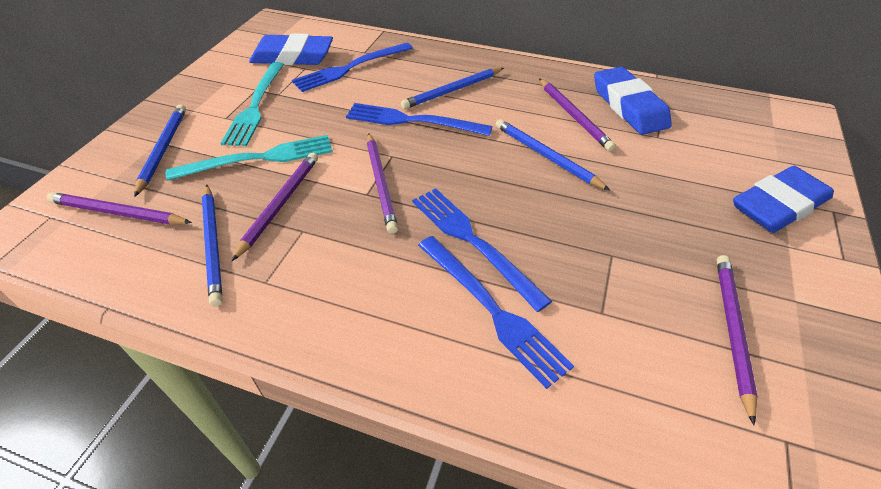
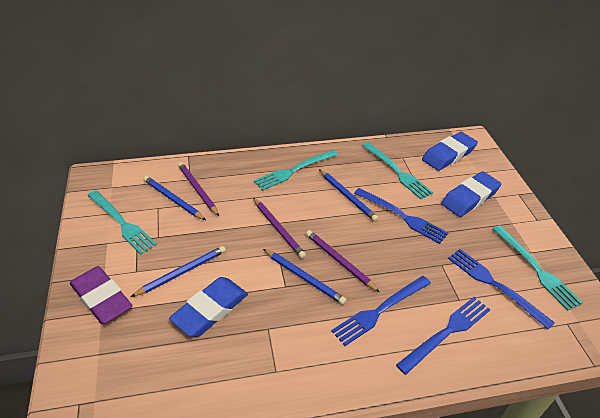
purple eraser: 0 -> 1
purple pencil: 5 -> 3
turquoise fork: 2 -> 4

